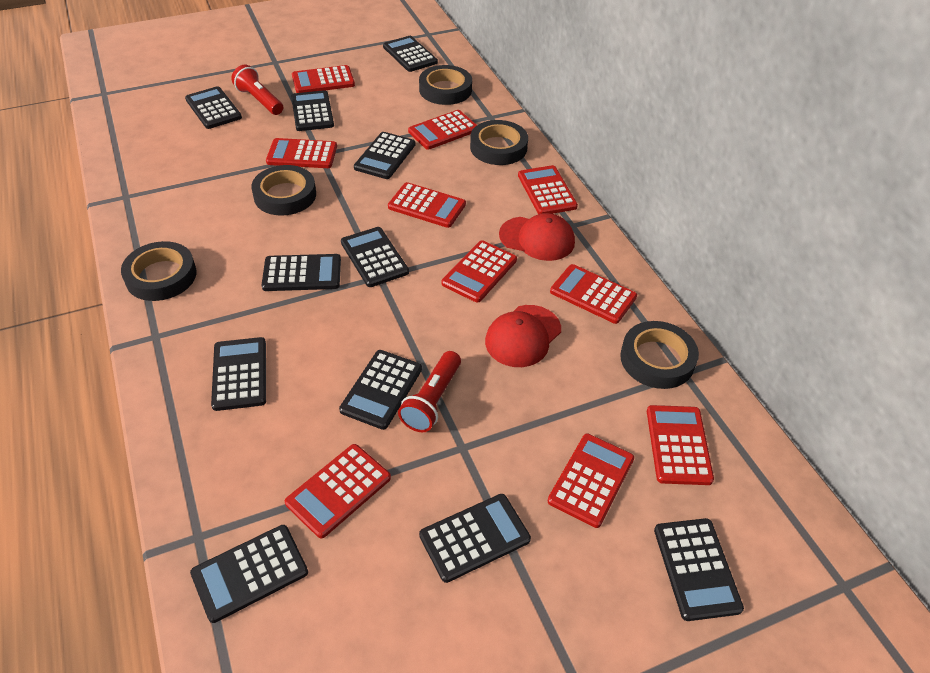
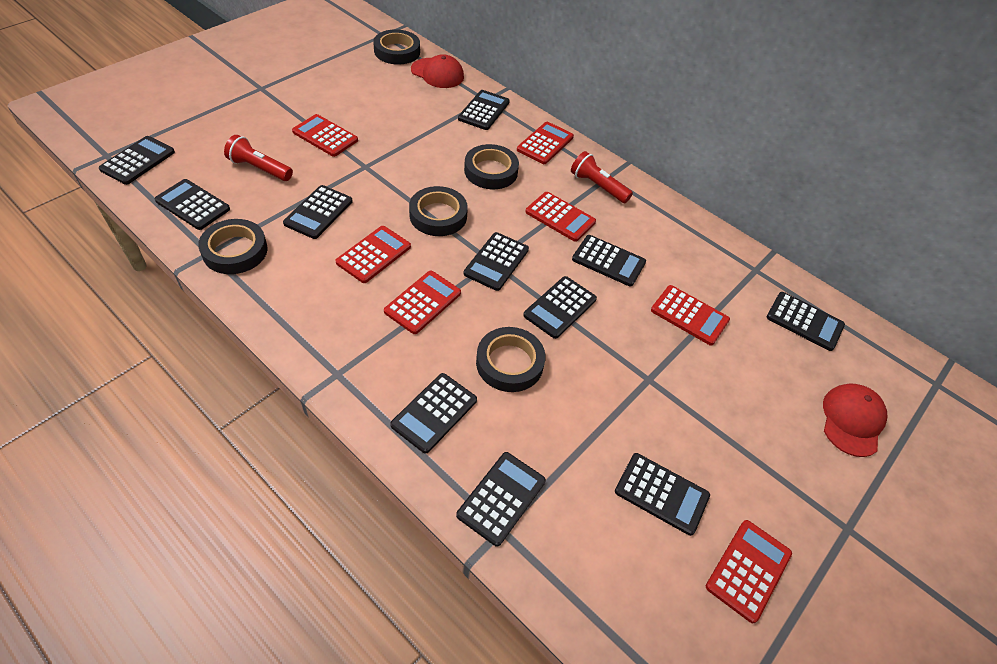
red calculator: 10 -> 7

